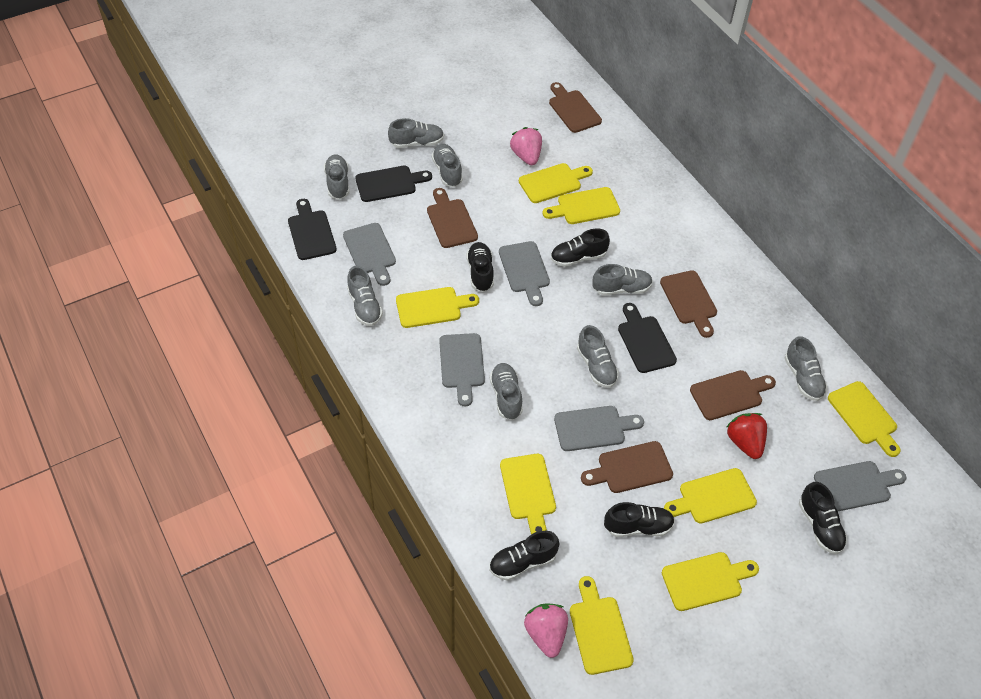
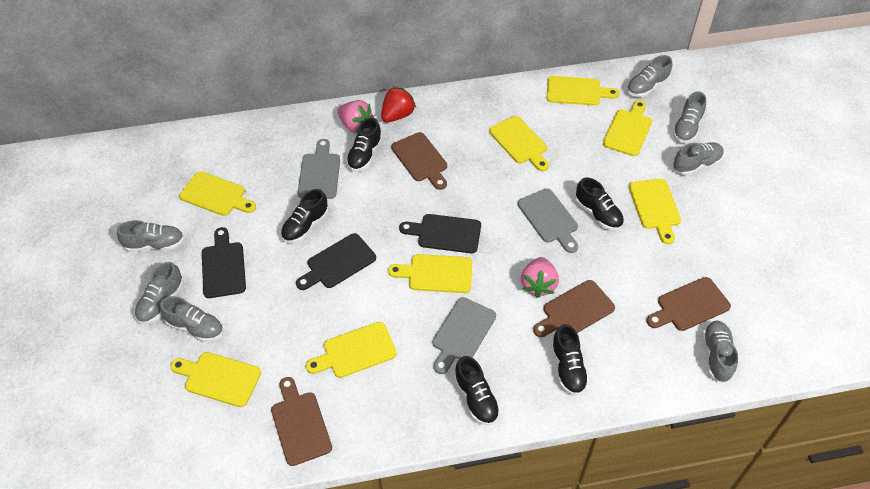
brown cutting board: 5 -> 4
grey cutting board: 5 -> 3
grey shoe: 8 -> 7

